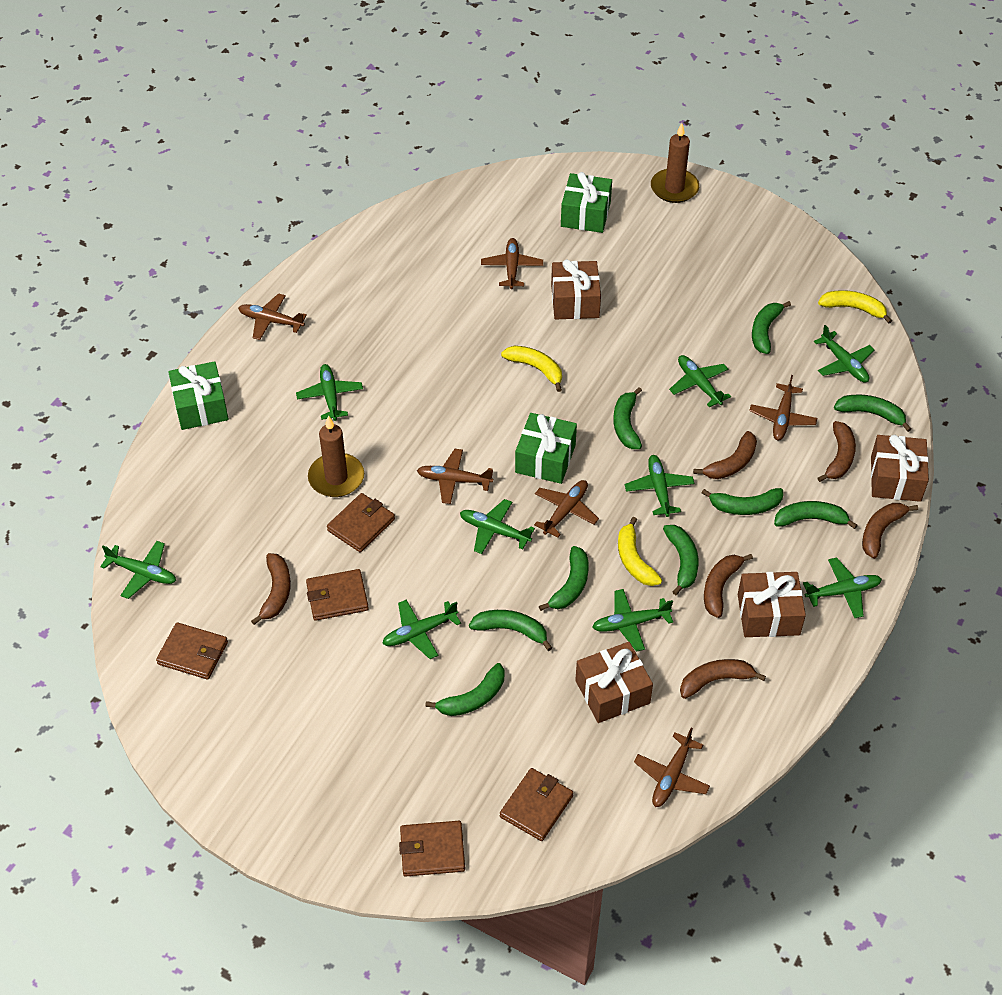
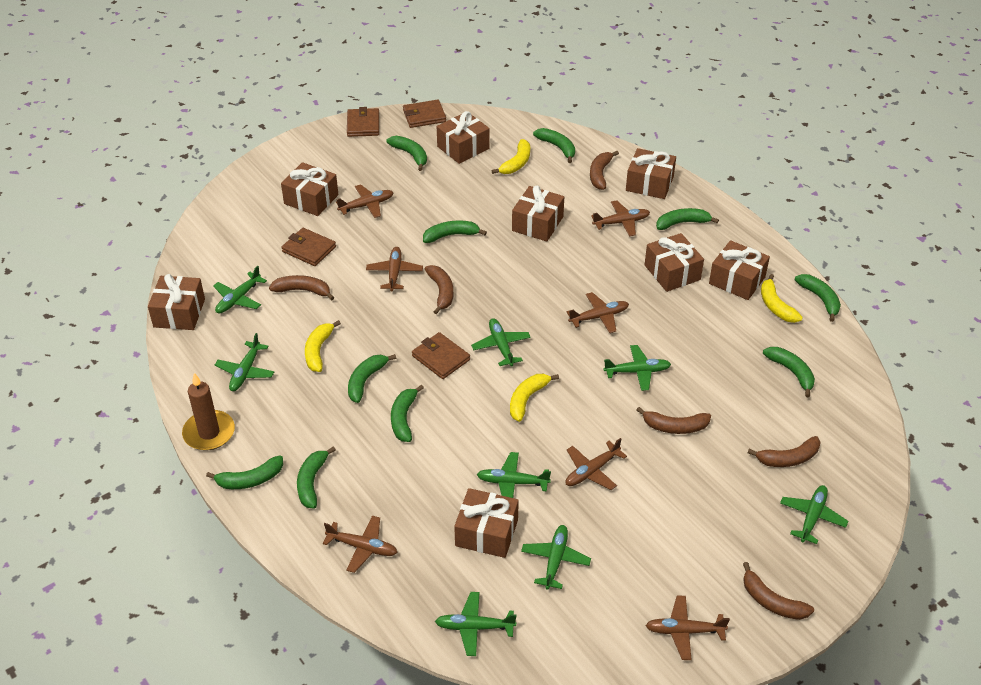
brown candle: 2 -> 1
brown gift: 4 -> 8
brown plane: 6 -> 7
brown wallet: 5 -> 4
green banana: 9 -> 10
green gift: 3 -> 0
green plane: 9 -> 8
yellow banana: 3 -> 4

